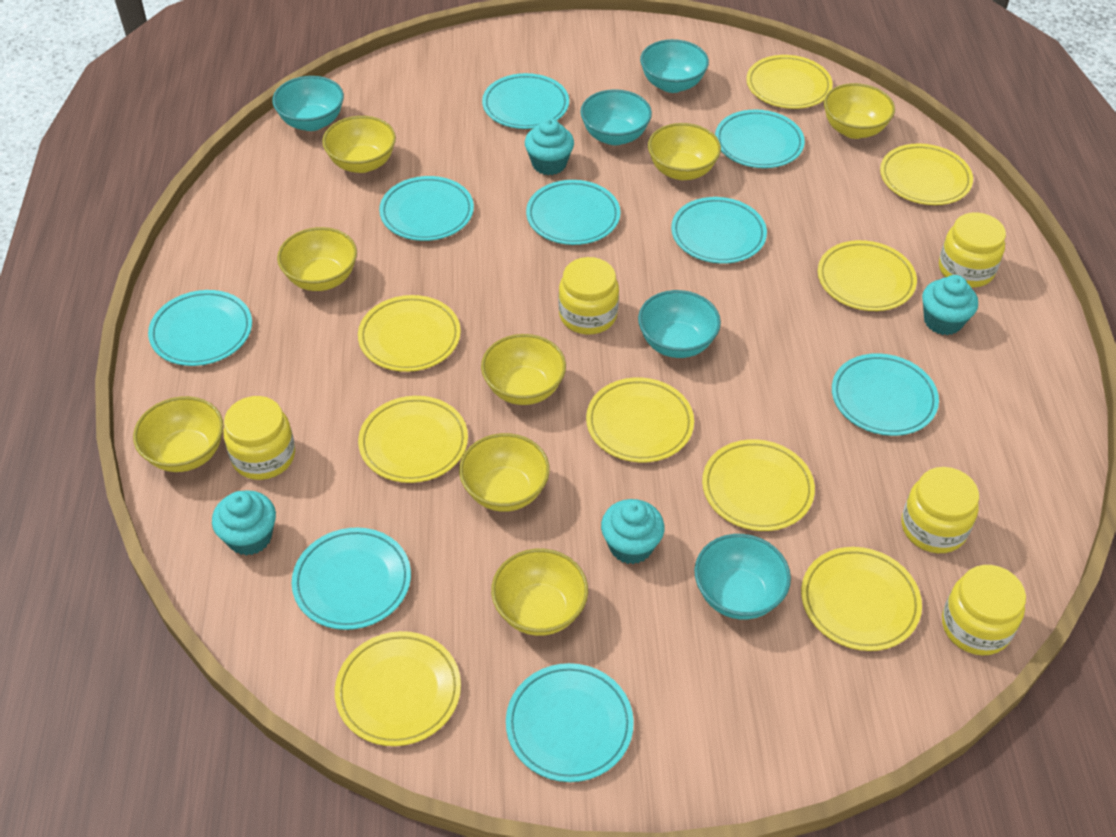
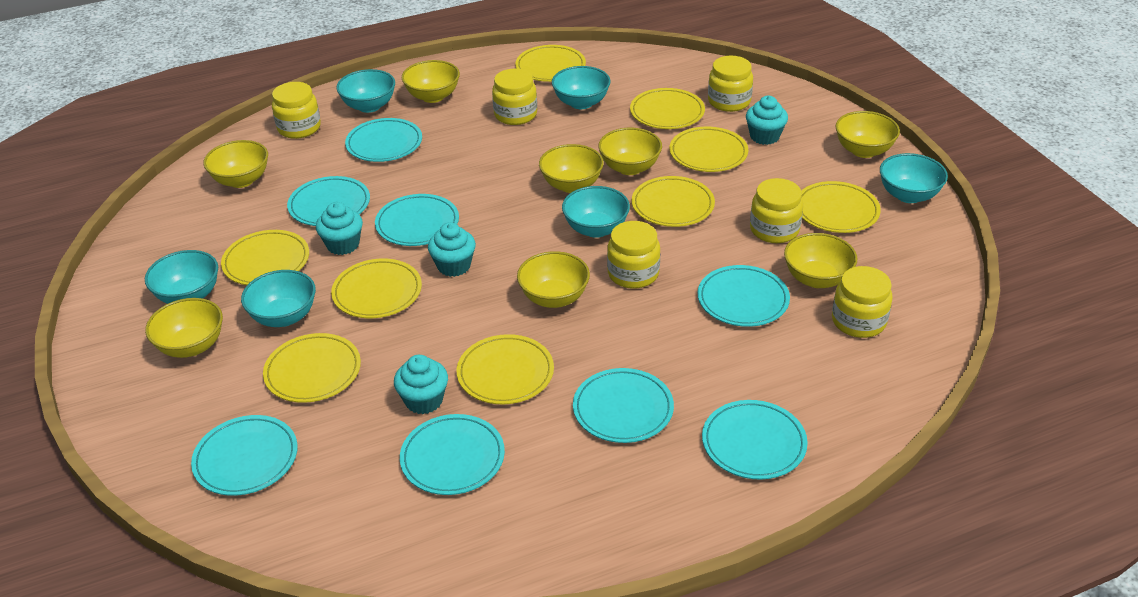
turquoise bowl: 5 -> 6
turquoise plate: 9 -> 8
yellow jar: 5 -> 6

